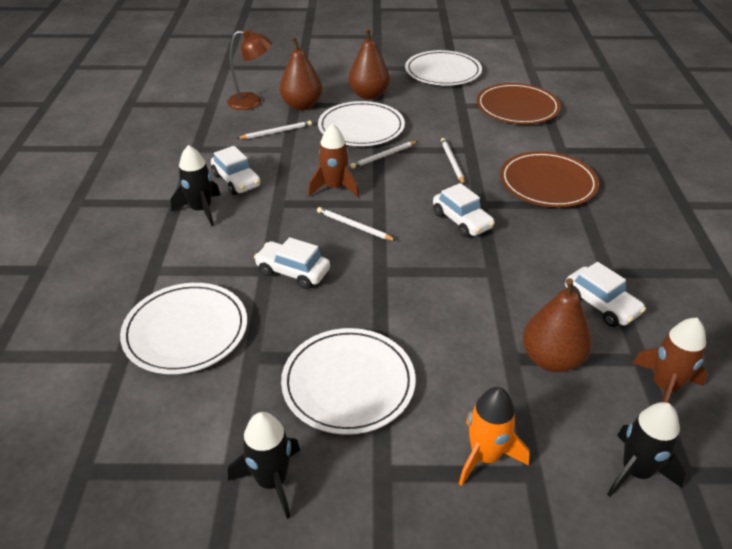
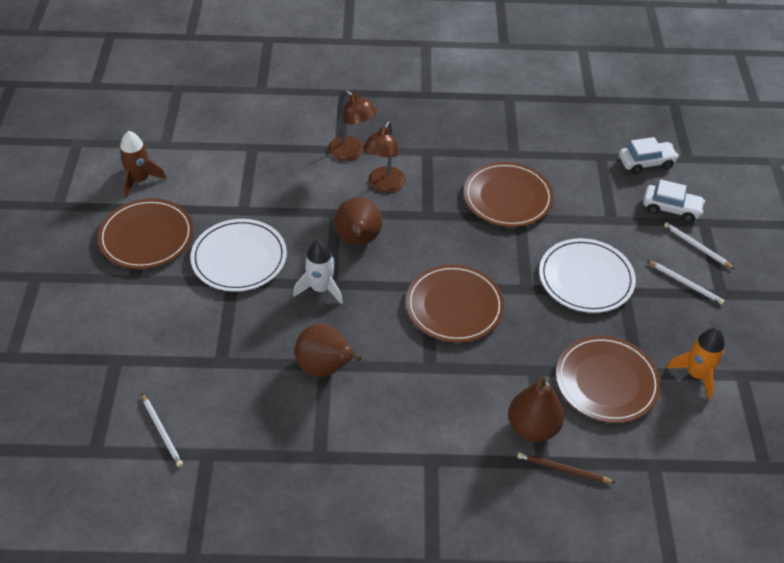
black rocket: 3 -> 0
brown lamp: 1 -> 2
brown pencil: 0 -> 1
brown plate: 2 -> 4
brown rocket: 2 -> 1
white car: 4 -> 2
white pencil: 4 -> 3
white plate: 4 -> 2
white rocket: 0 -> 1

